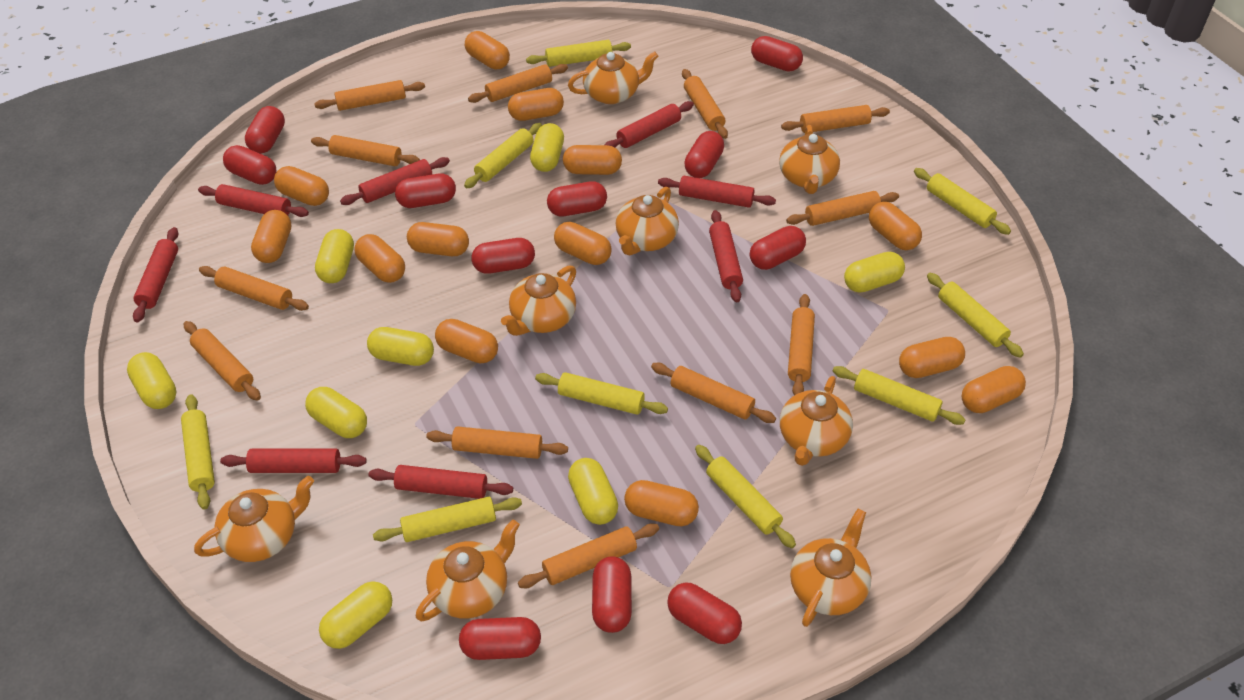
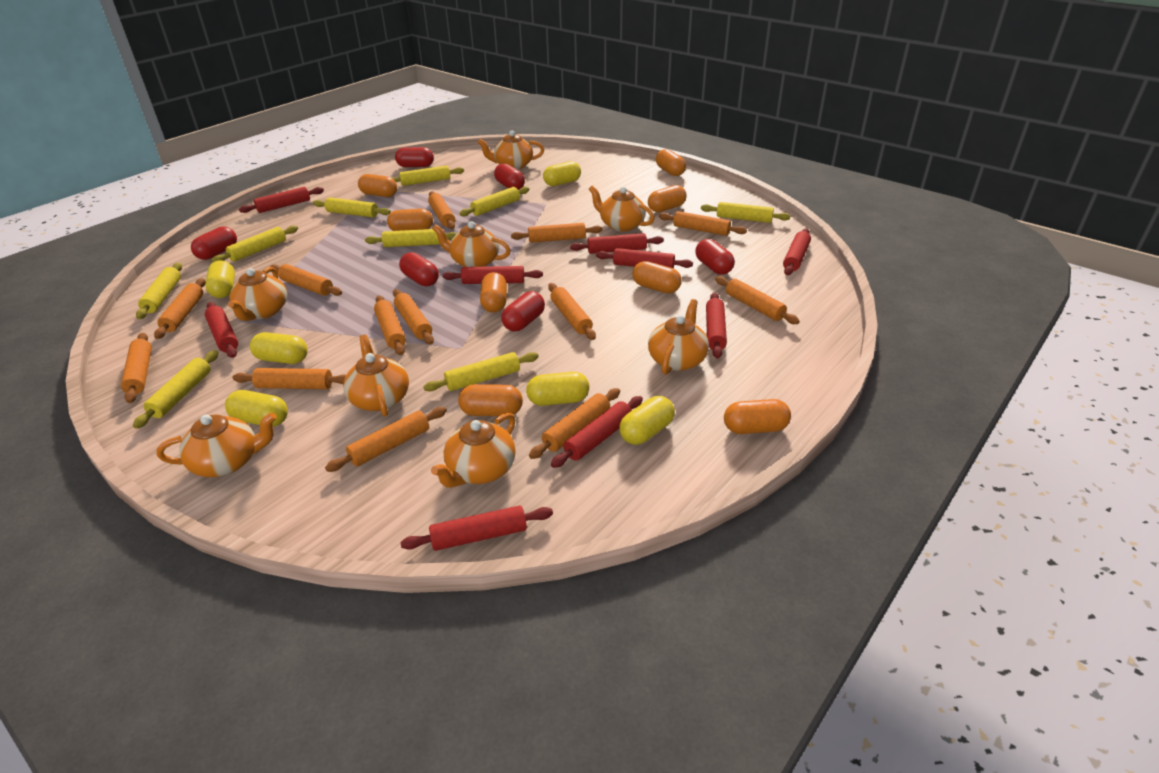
orange capsule: 13 -> 8
orange rolling pin: 12 -> 13
red capsule: 11 -> 6
red rolling pin: 8 -> 9
yellow capsule: 8 -> 6

